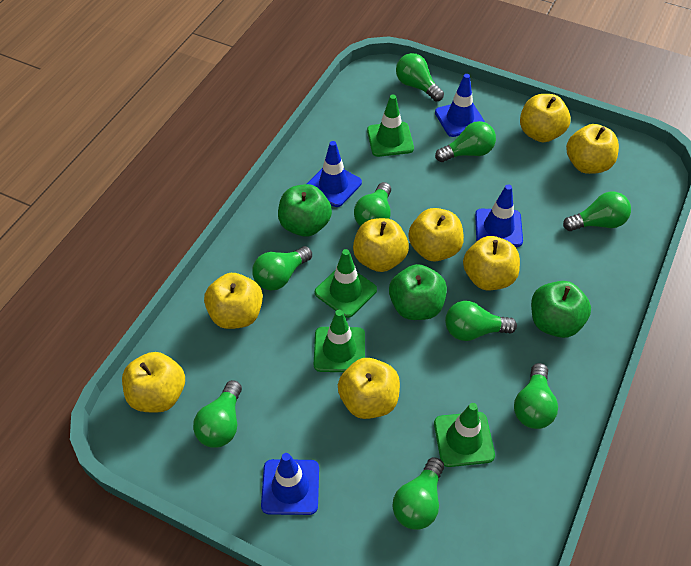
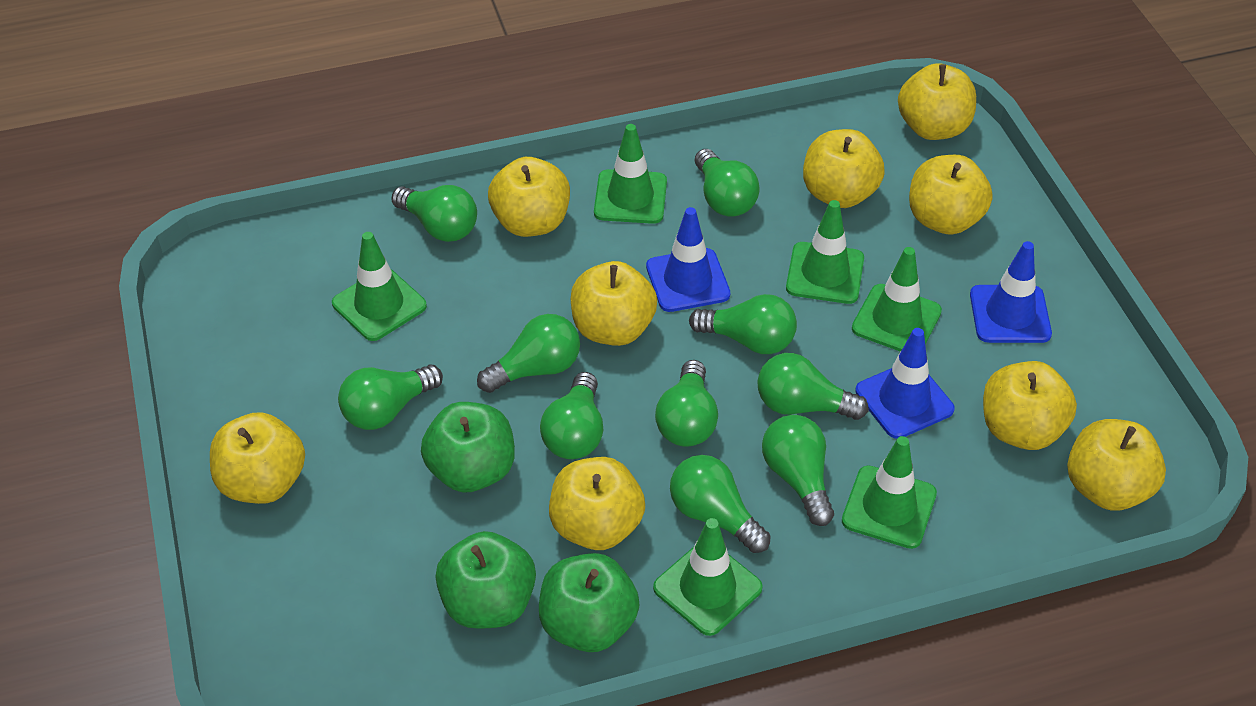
blue traffic cone: 4 -> 3
green light bulb: 9 -> 10
green traffic cone: 4 -> 6
yellow apple: 8 -> 9

